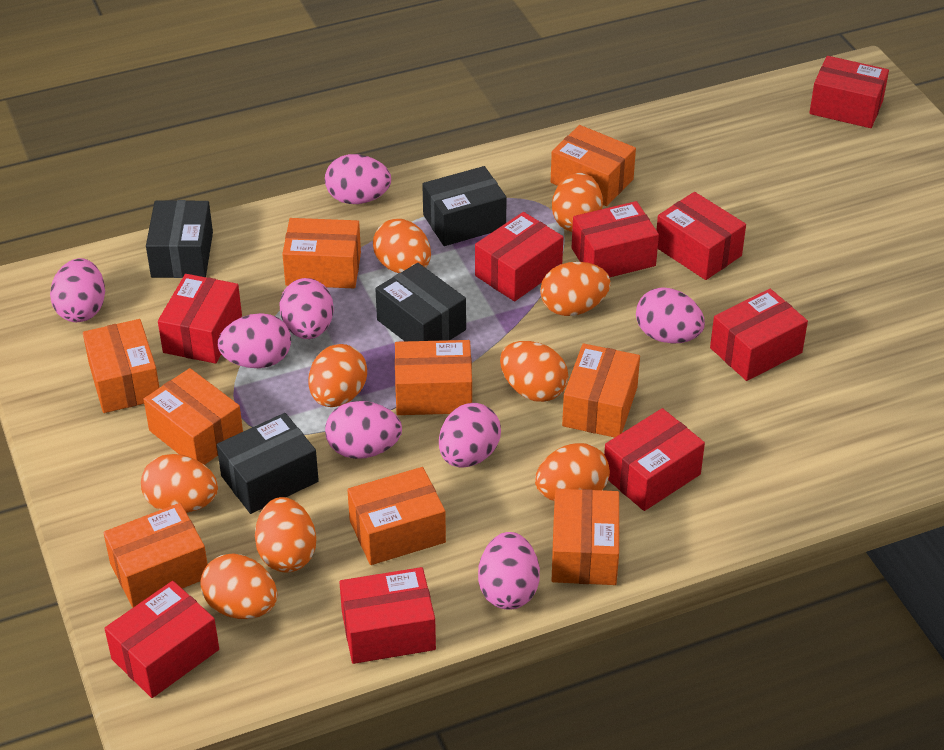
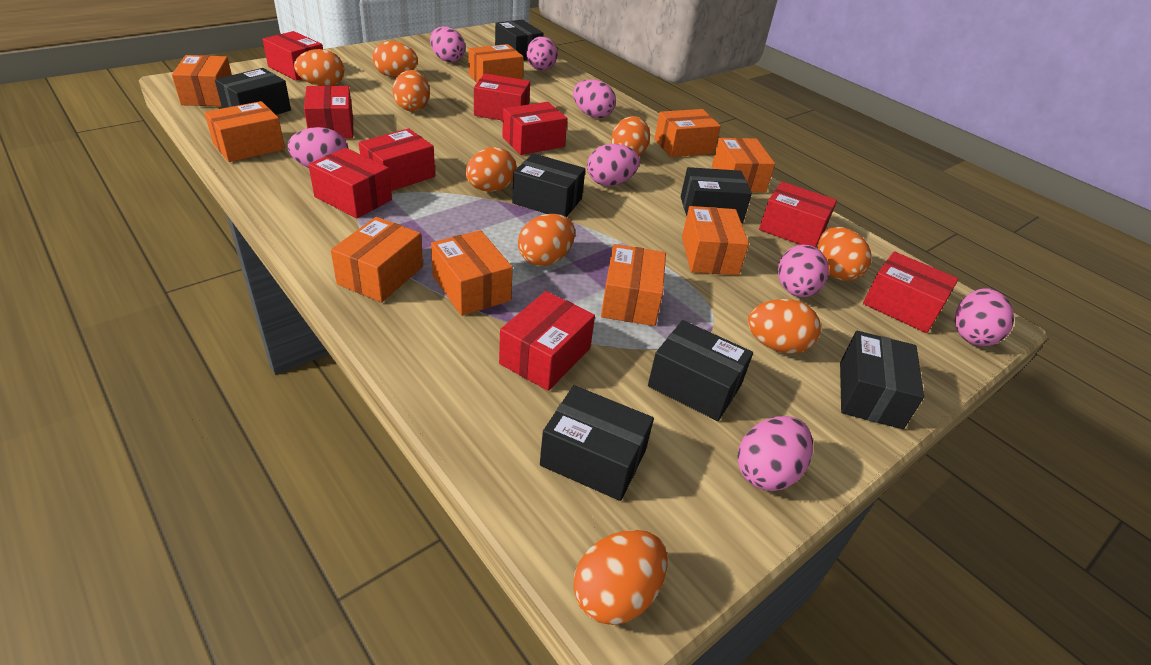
black box: 4 -> 7

